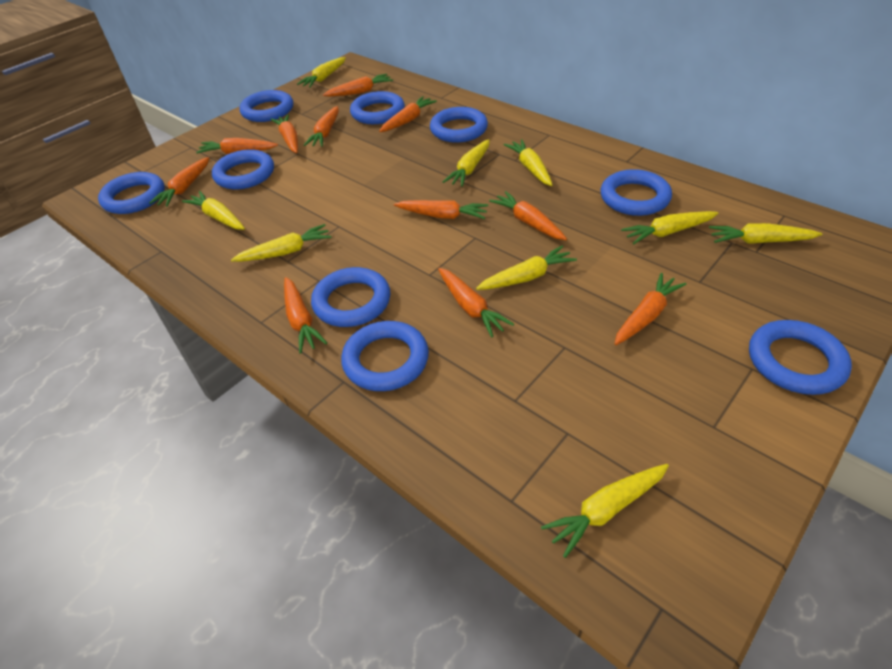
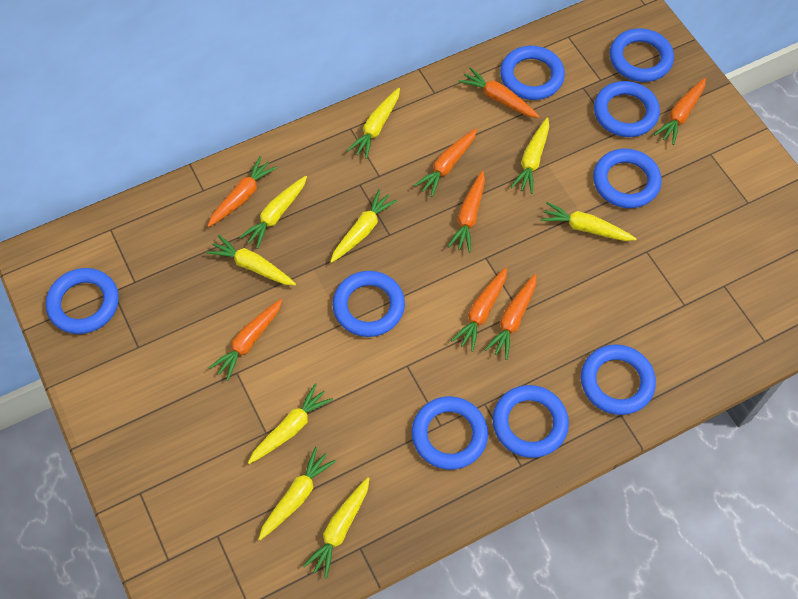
orange carrot: 11 -> 8

